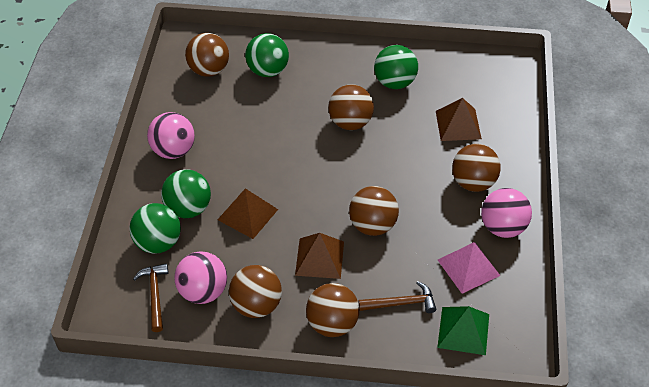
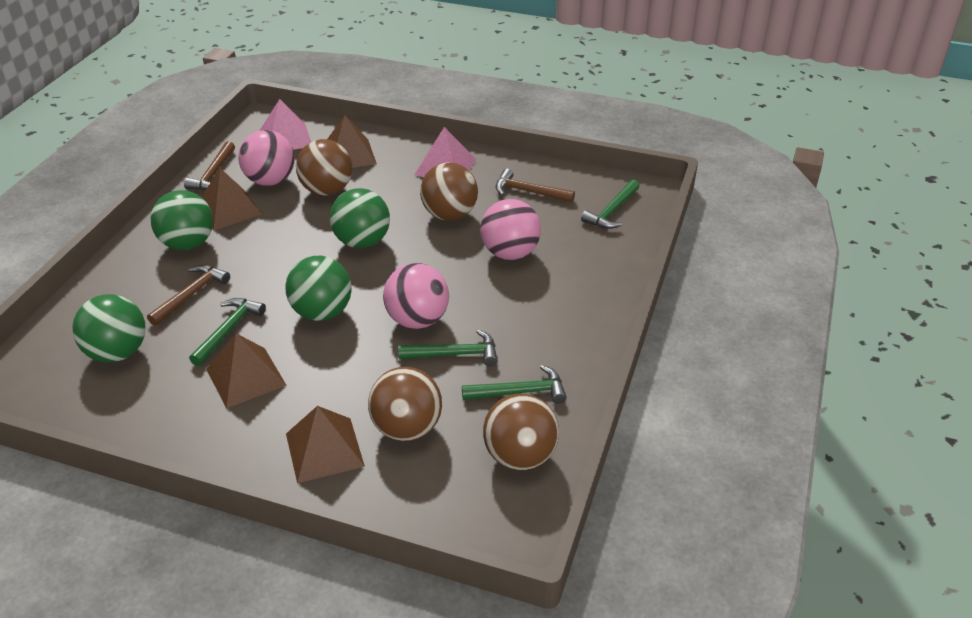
brown ball: 6 -> 4
brown hammer: 2 -> 3
brown pyramid: 3 -> 4
green hammer: 0 -> 4
green pyramid: 1 -> 0
pink pyramid: 1 -> 2

